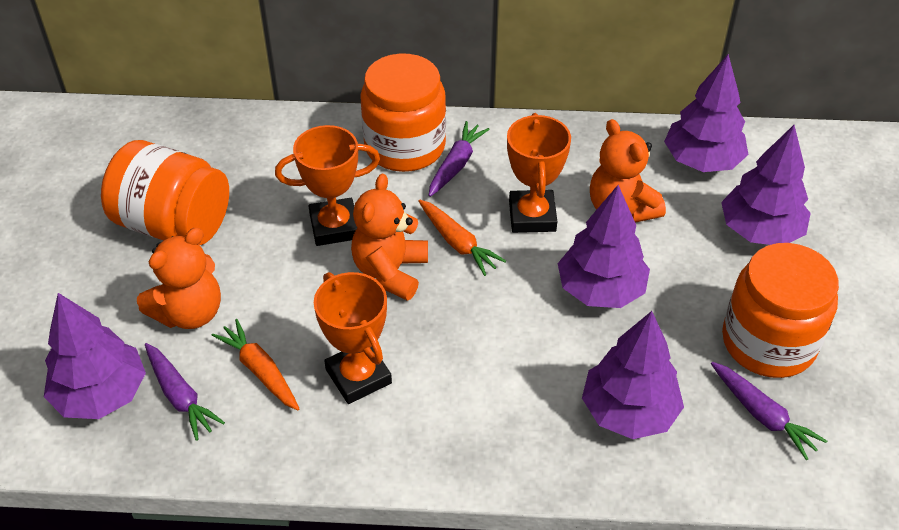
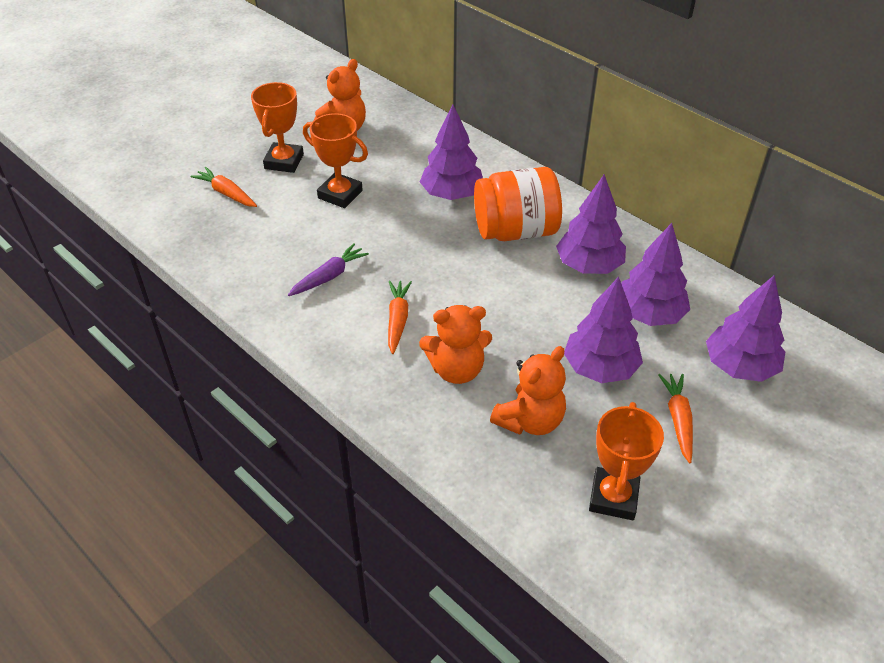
orange carrot: 2 -> 3
orange jar: 3 -> 1
purple carrot: 3 -> 1

